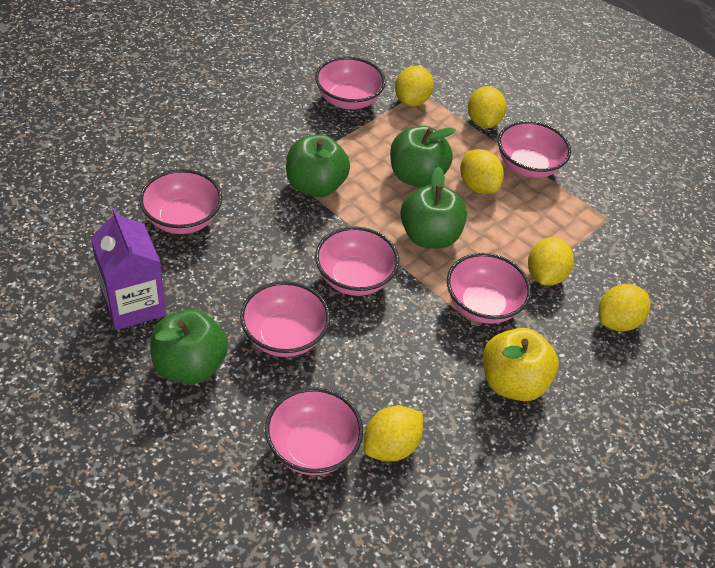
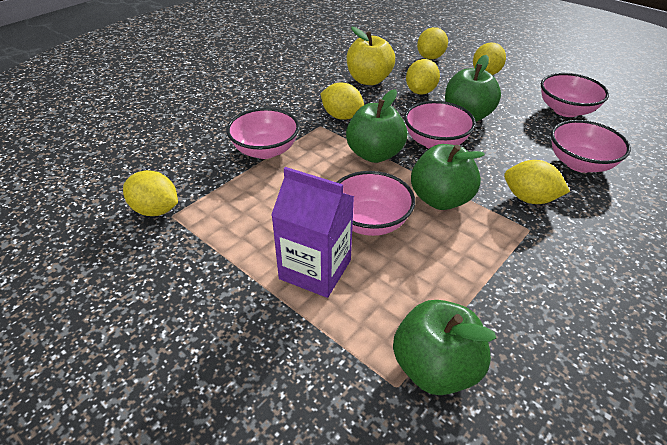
pink bowl: 7 -> 5

